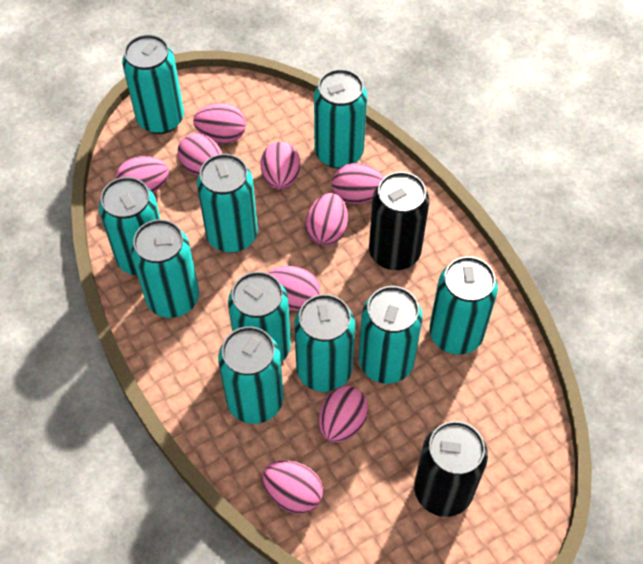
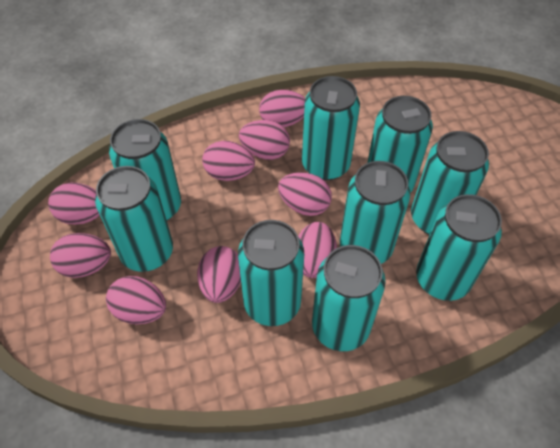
black can: 2 -> 0
turquoise can: 10 -> 9

